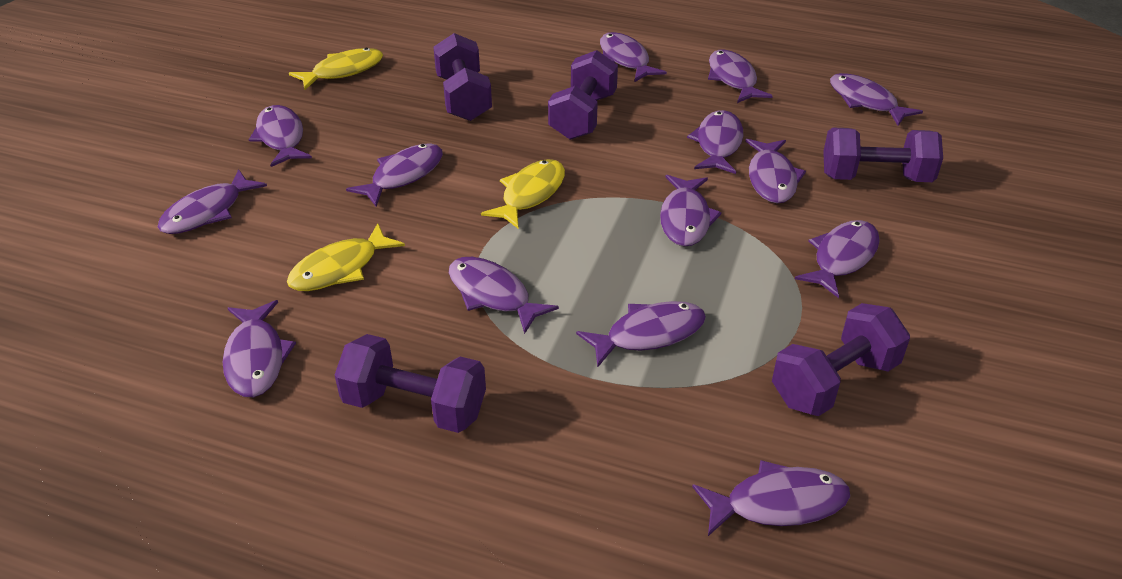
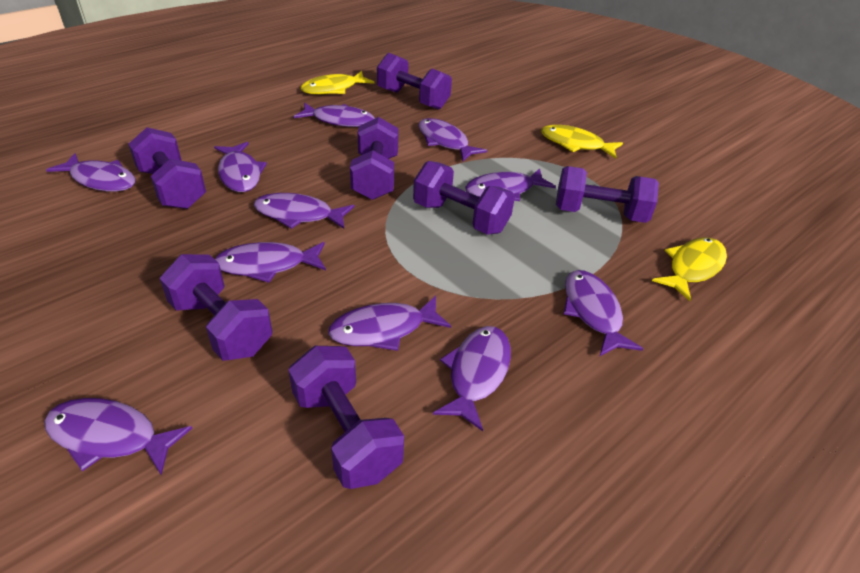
purple dumbbell: 5 -> 7
purple fish: 14 -> 11

